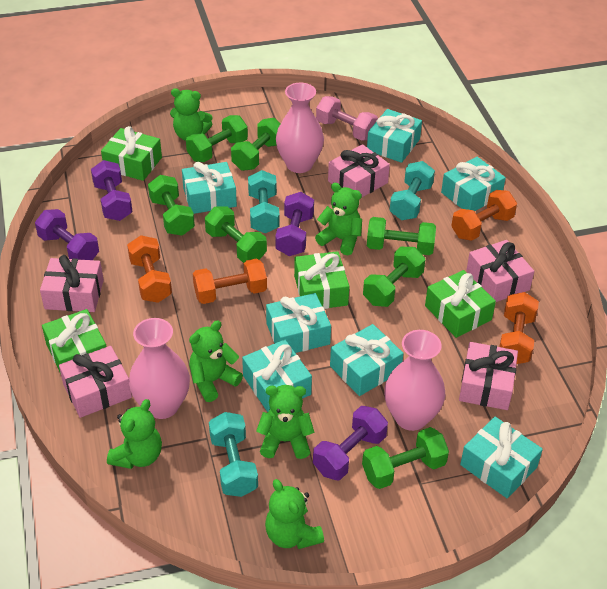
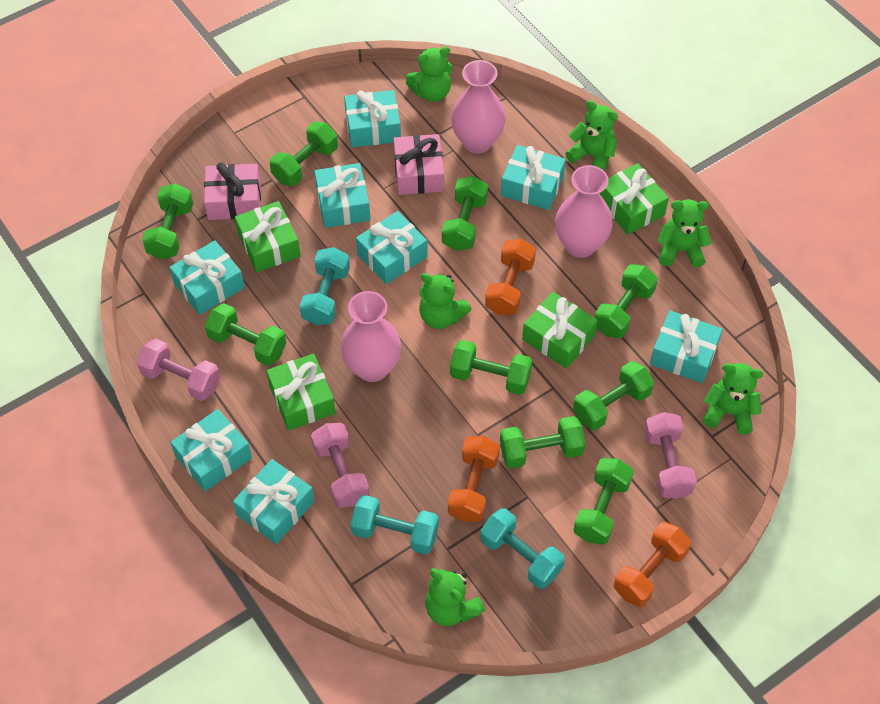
green dumbbell: 7 -> 9
orange dumbbell: 4 -> 3
pink dumbbell: 1 -> 3
pink gift: 5 -> 2
purple dumbbell: 4 -> 0
turquoise gift: 7 -> 8

